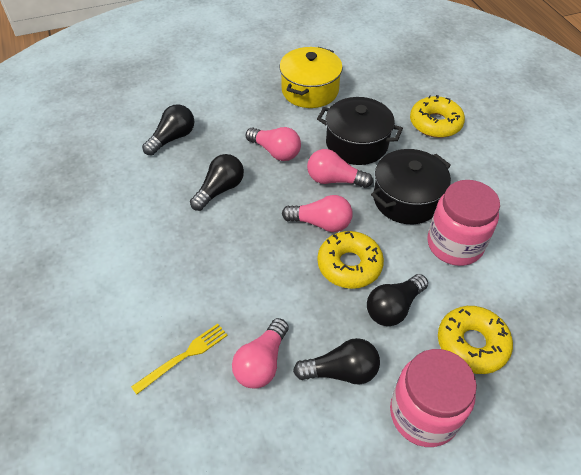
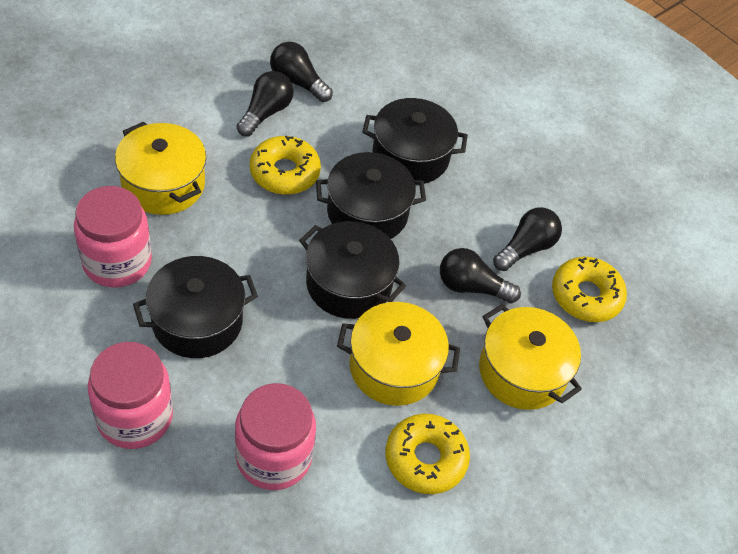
black pot: 2 -> 4
pink jar: 2 -> 3
pink light bulb: 4 -> 0
yellow fork: 1 -> 0
yellow pot: 1 -> 3

